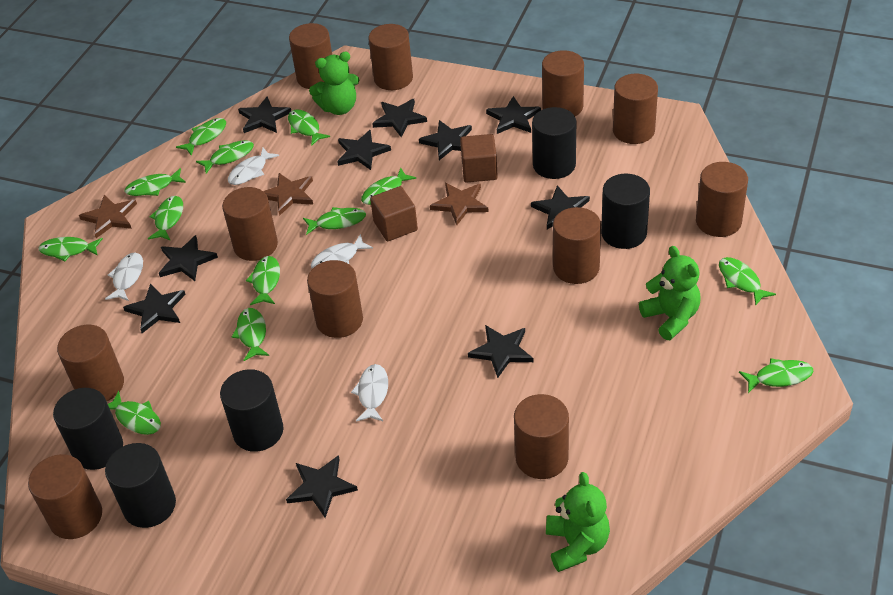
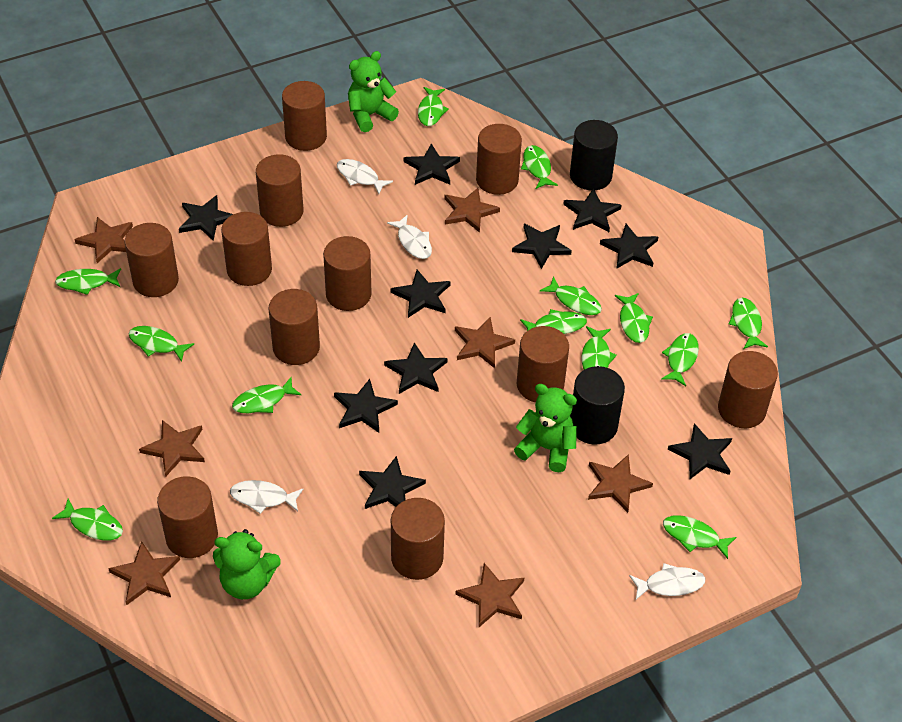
black cylinder: 5 -> 2
brown cube: 2 -> 0
brown star: 3 -> 7

